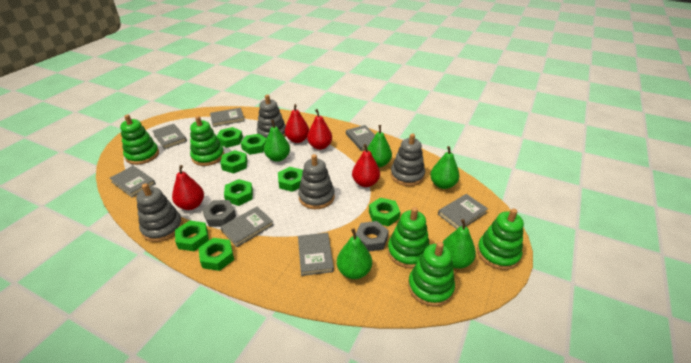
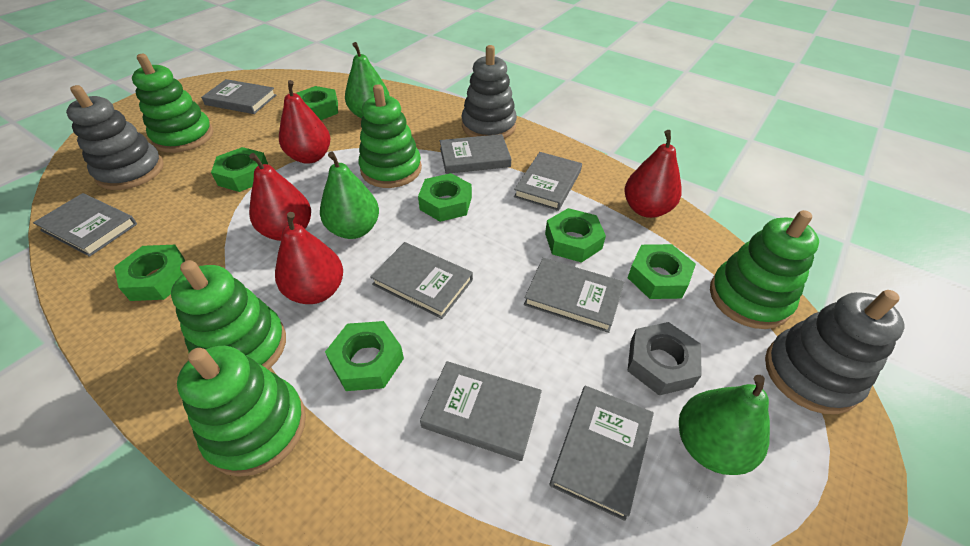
green nut: 8 -> 7
green pear: 5 -> 3
grey book: 7 -> 8
grey nut: 2 -> 1
grey stacking toy: 4 -> 3

